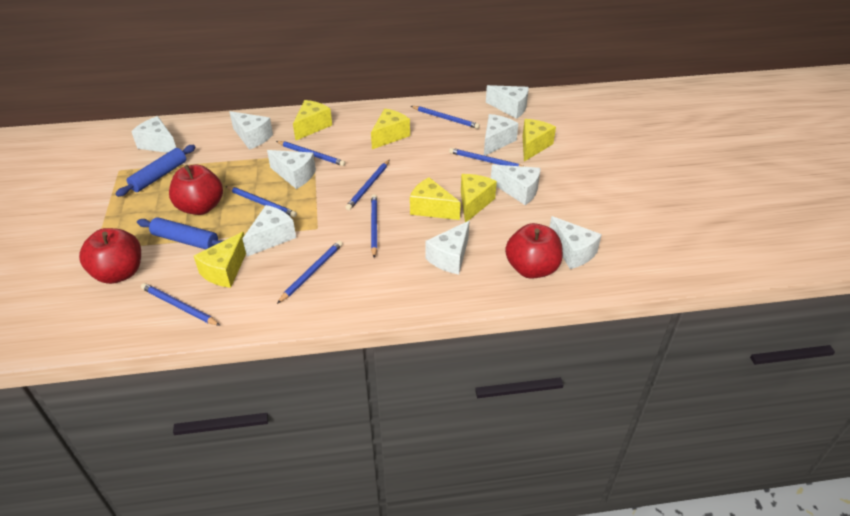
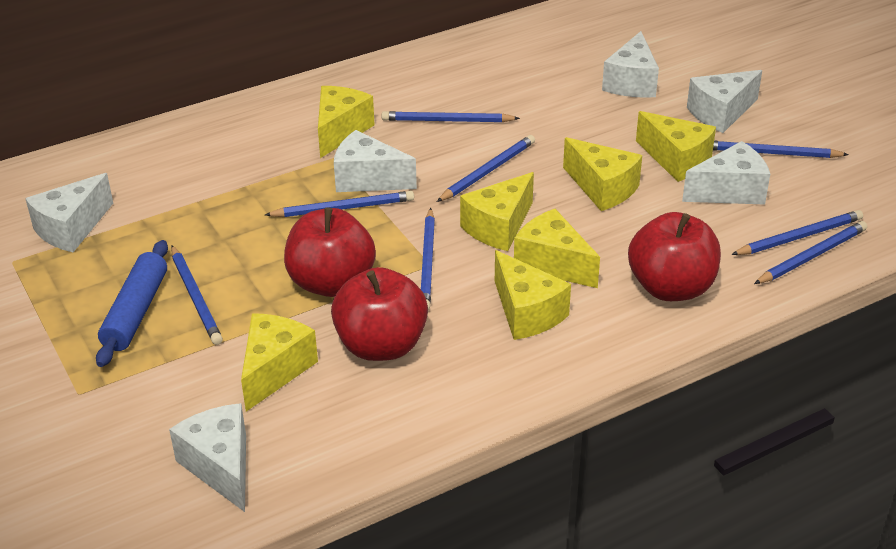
blue rolling pin: 2 -> 1
white cheese: 9 -> 6
yellow cheese: 6 -> 7

